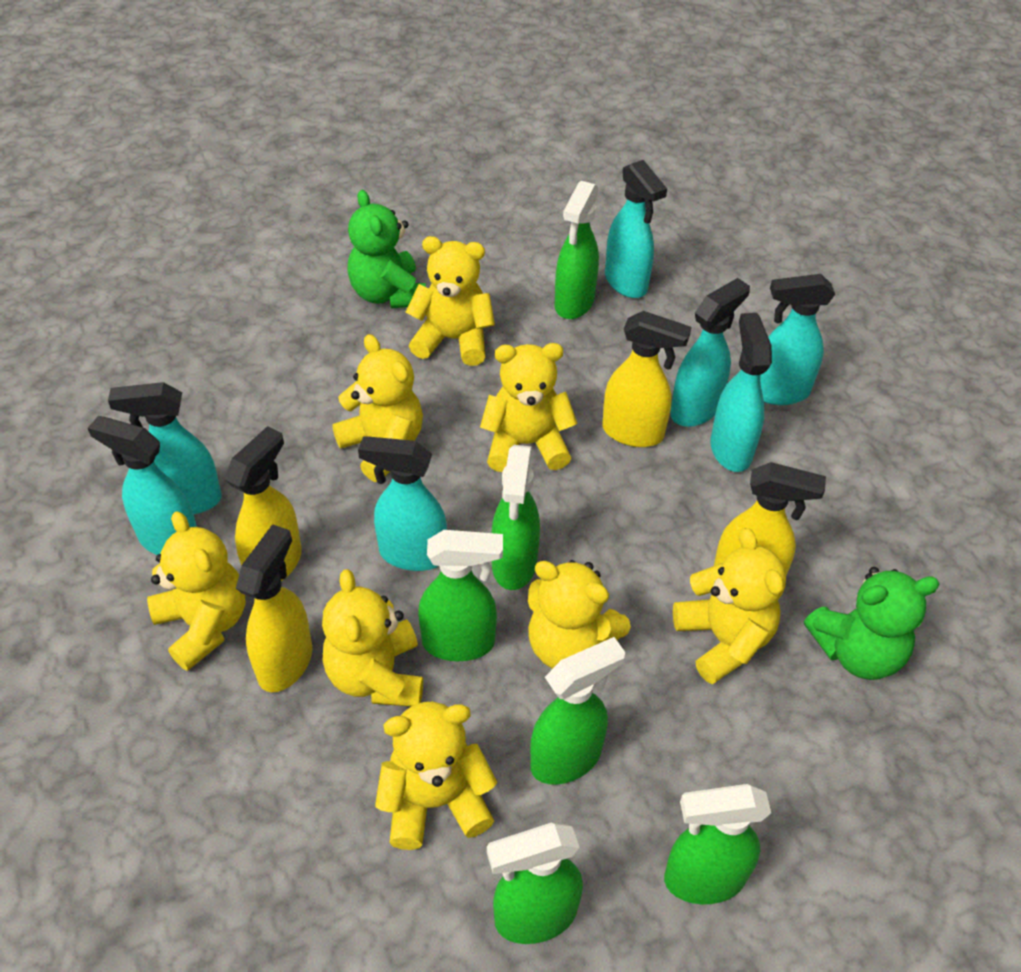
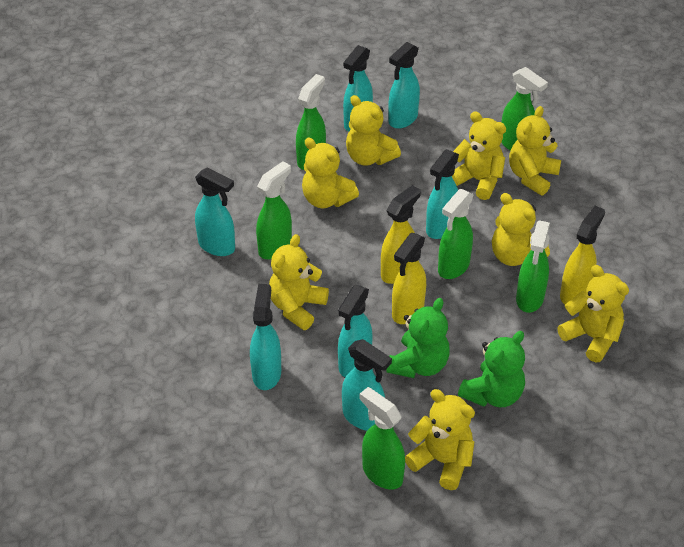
yellow spray bottle: 4 -> 3

